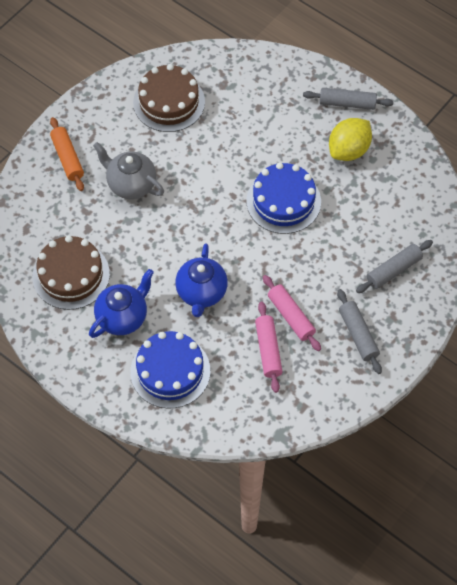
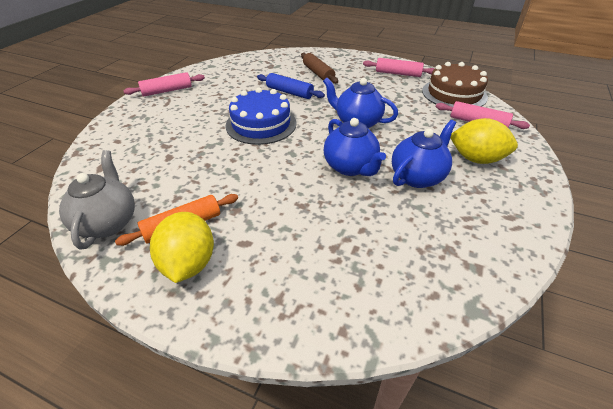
blue cake: 2 -> 1
blue rolling pin: 0 -> 1
blue teapot: 2 -> 3
brown cake: 2 -> 1
brown rolling pin: 0 -> 1
grey rolling pin: 3 -> 0
pink rolling pin: 2 -> 3
yellow lemon: 1 -> 2

